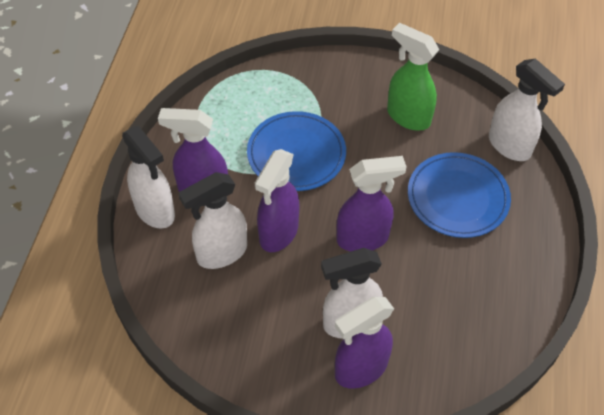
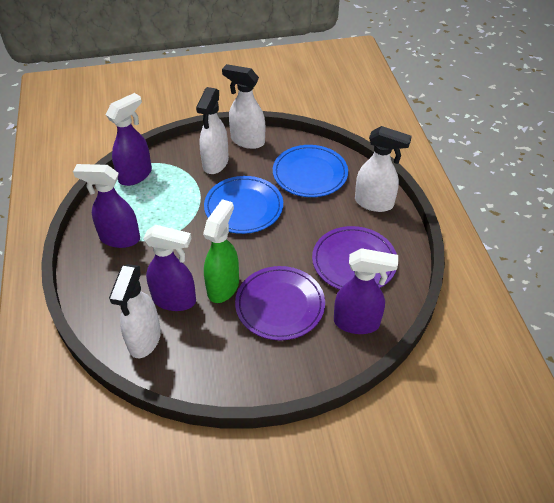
purple plate: 0 -> 2

